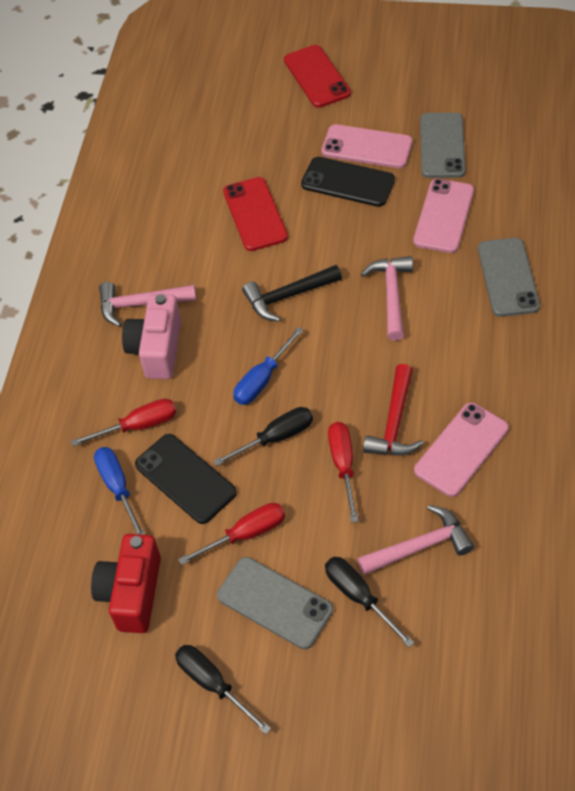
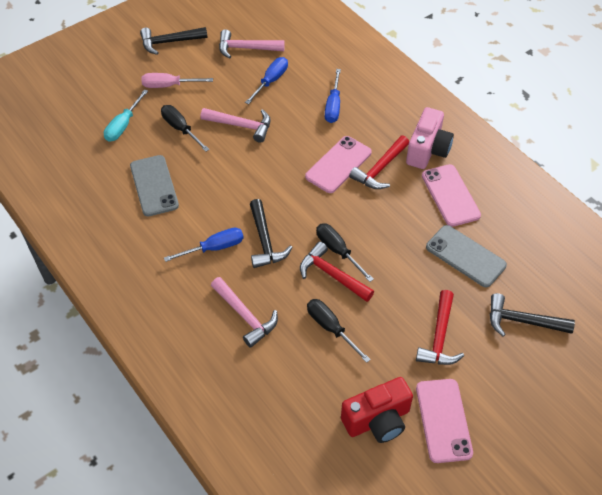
black hammer: 1 -> 3
black phone: 2 -> 0
blue screwdriver: 2 -> 3
grey phone: 3 -> 2
pink screwdriver: 0 -> 1
red hammer: 1 -> 3
red phone: 2 -> 0
red screwdriver: 3 -> 0
turquoise screwdriver: 0 -> 1

